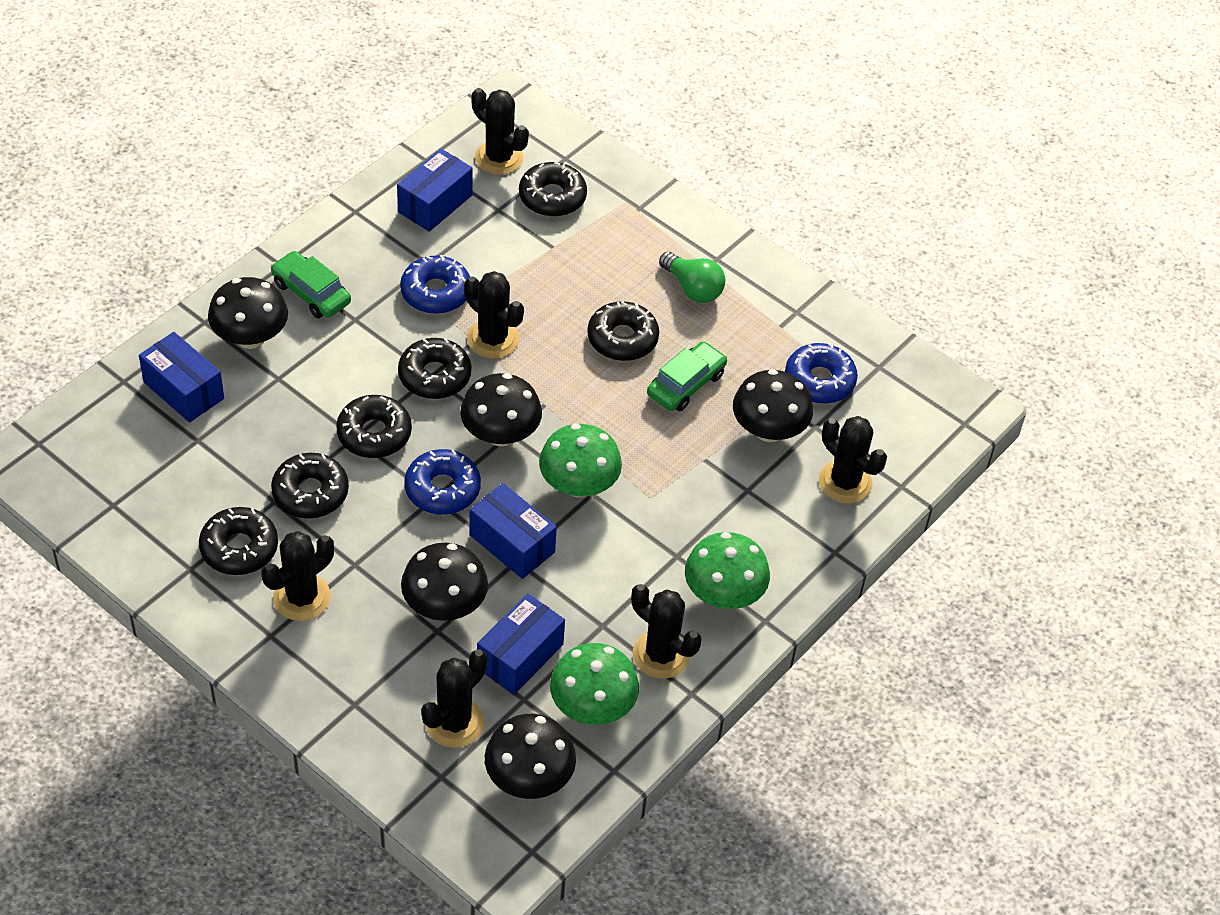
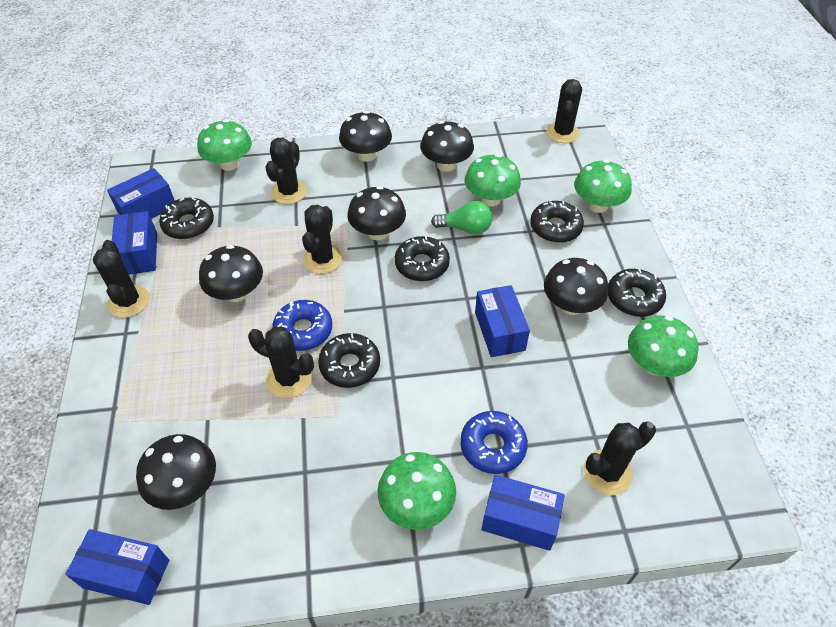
black donut: 6 -> 5
black mushroom: 5 -> 6
blue box: 4 -> 5
blue donut: 3 -> 2
green car: 2 -> 0
green mushroom: 3 -> 5

